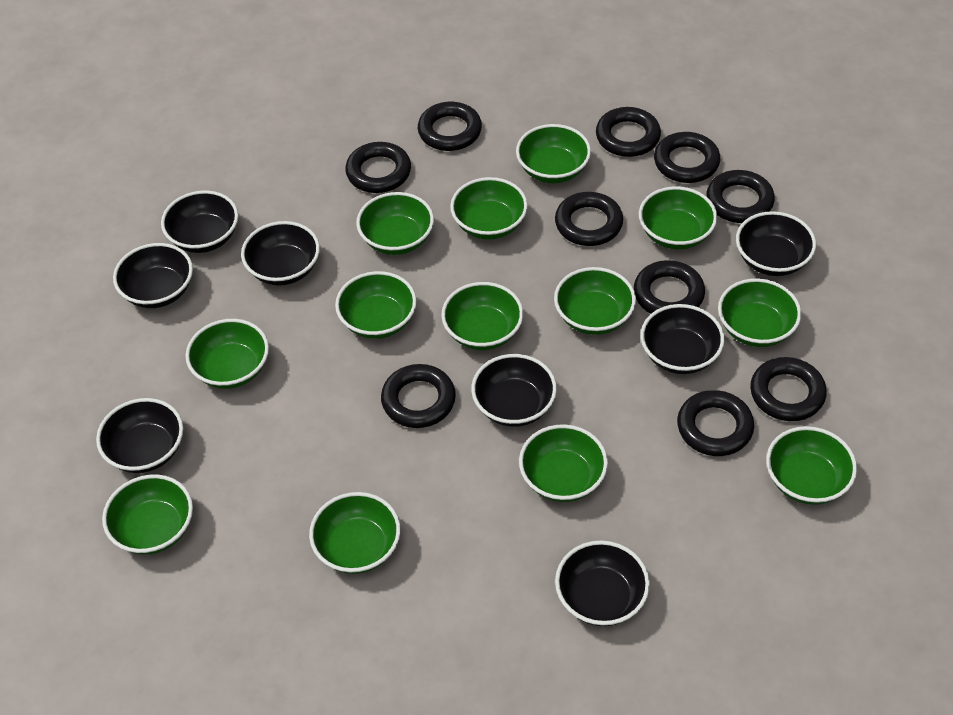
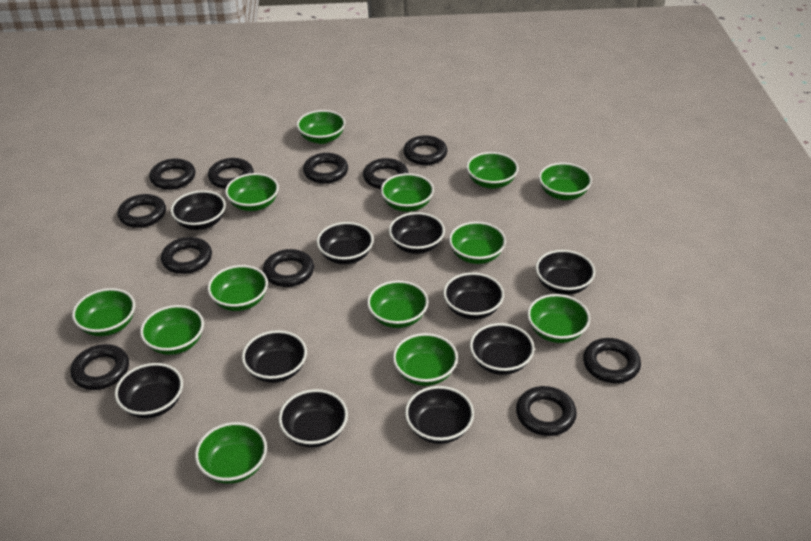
black bowl: 8 -> 10
black ring: 10 -> 11

